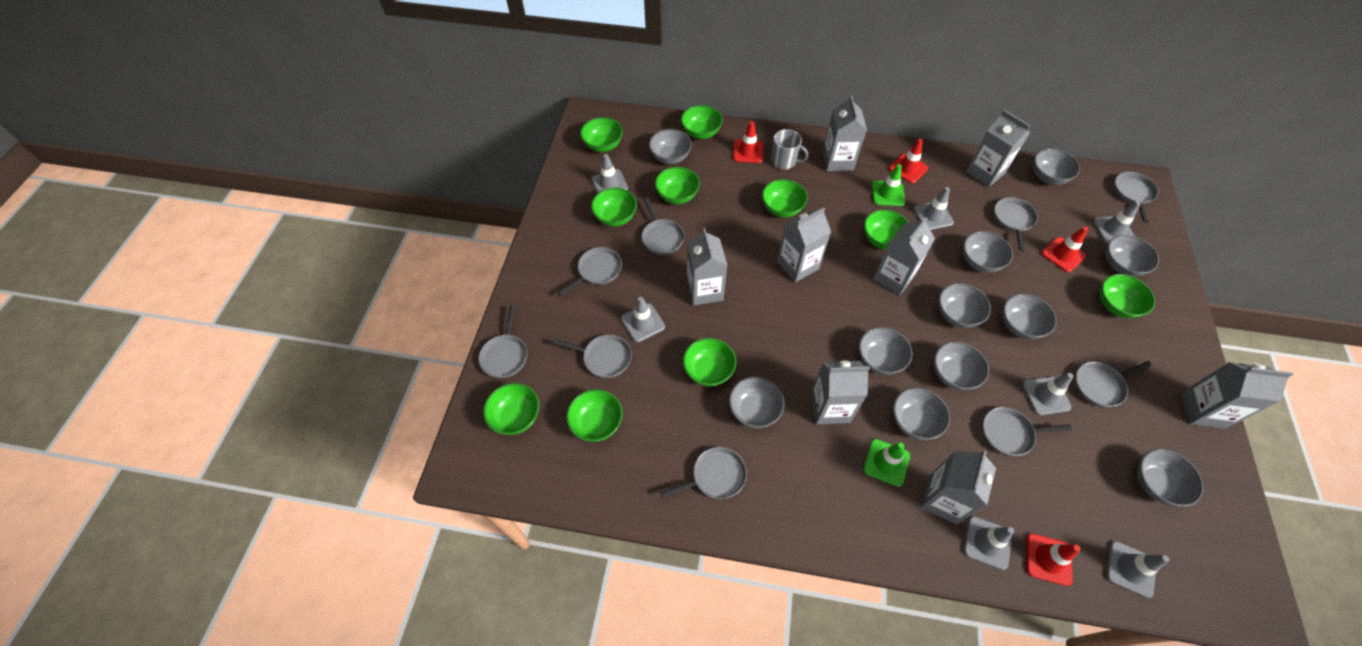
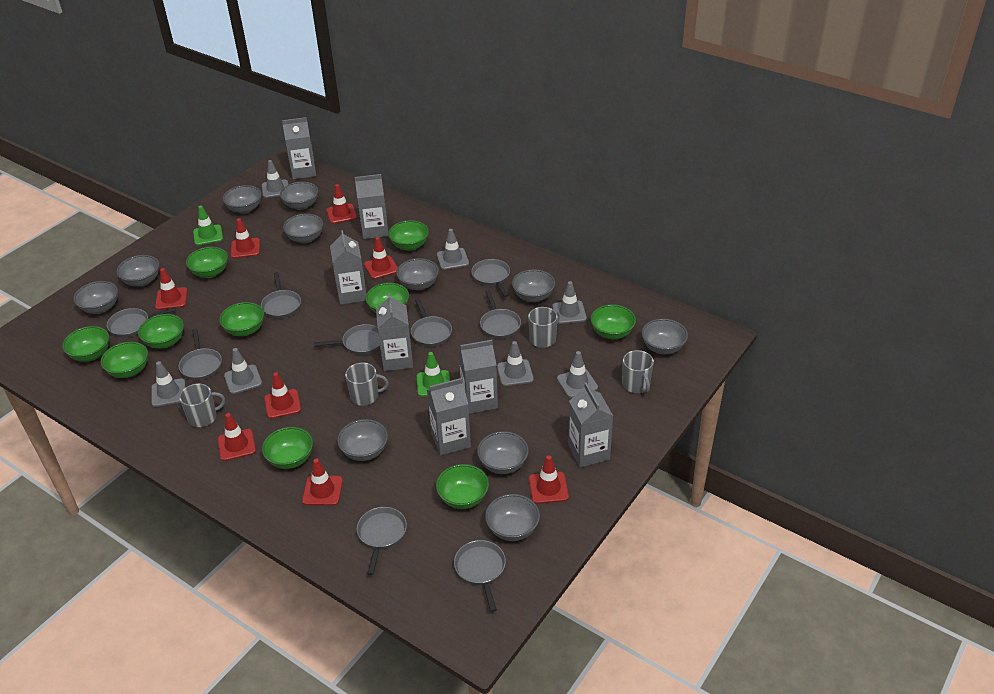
grey carton: 8 -> 7
grey mug: 1 -> 4
red traffic cone: 4 -> 8

